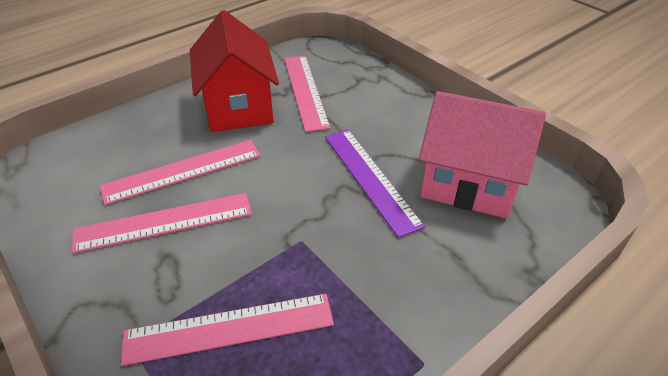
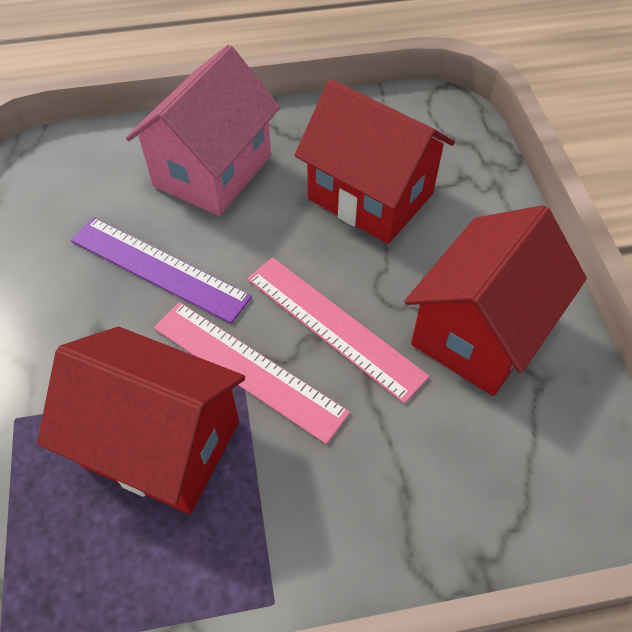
pink ruler: 4 -> 2
red house: 1 -> 3

